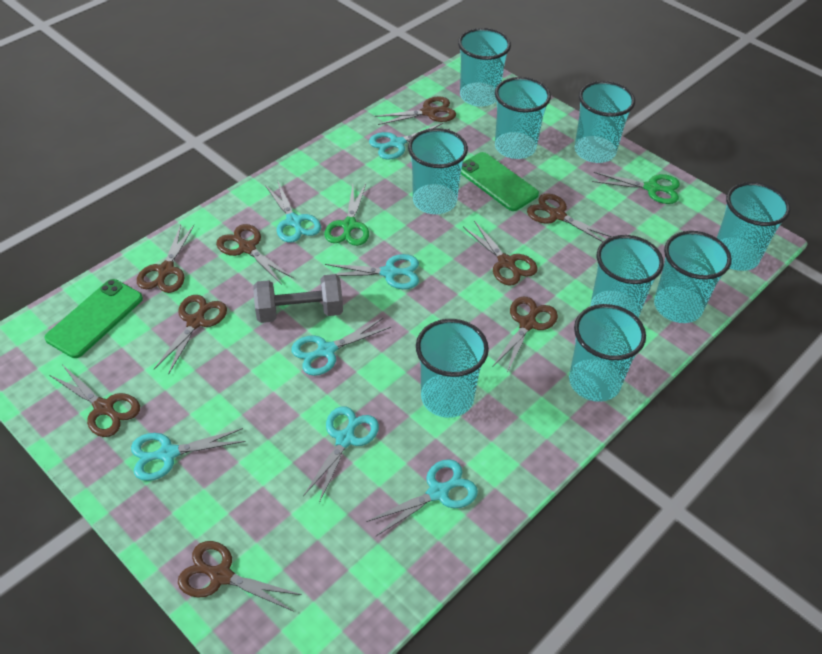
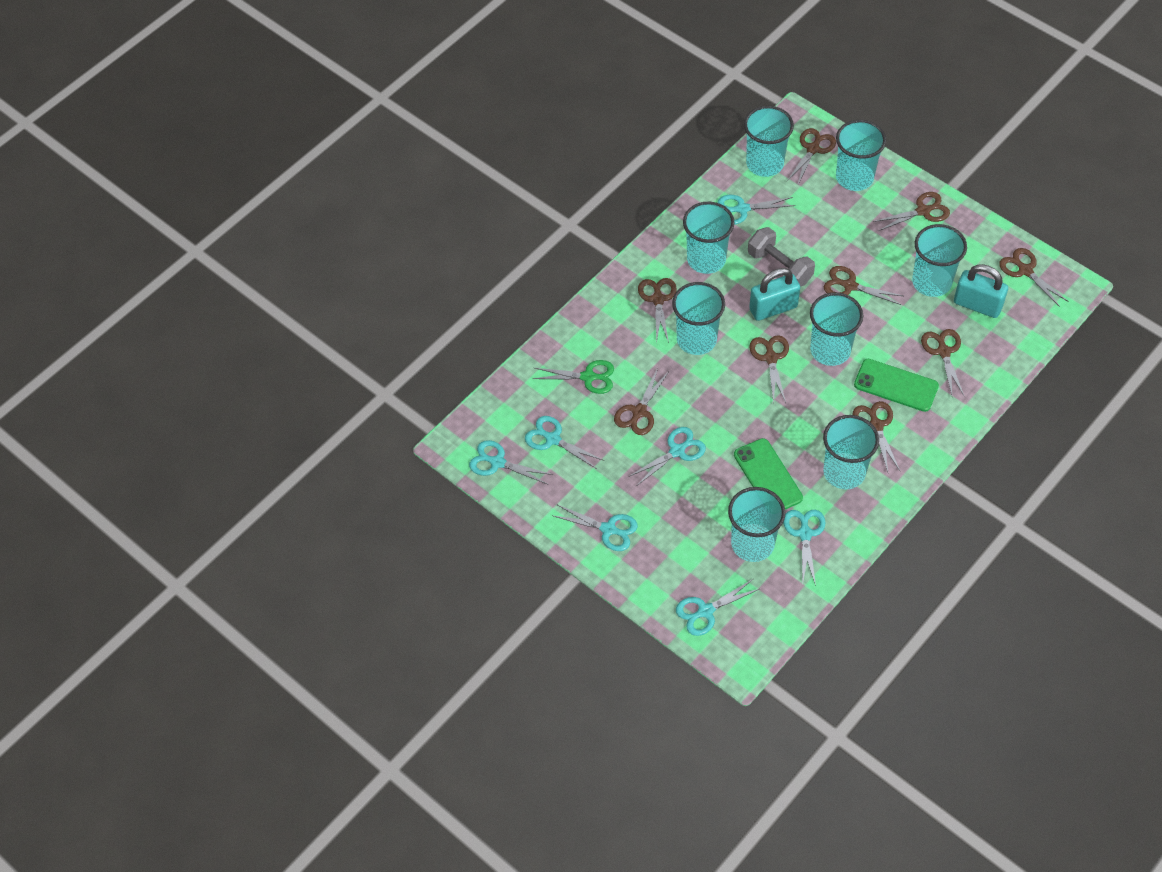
green scissors: 2 -> 1
turquoise cup: 9 -> 8
turquoise padlock: 0 -> 2

